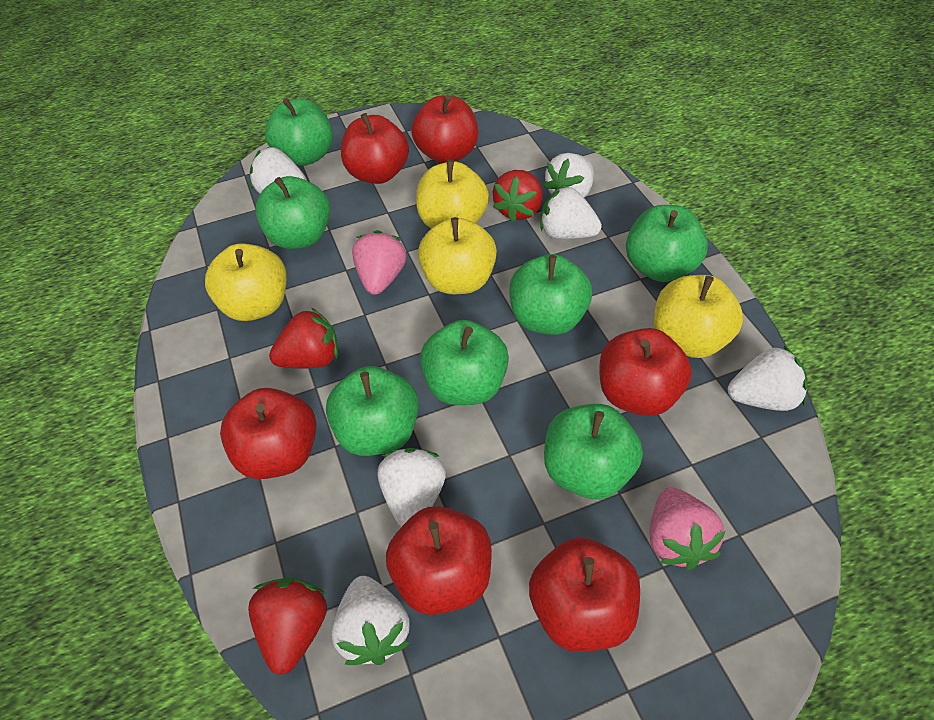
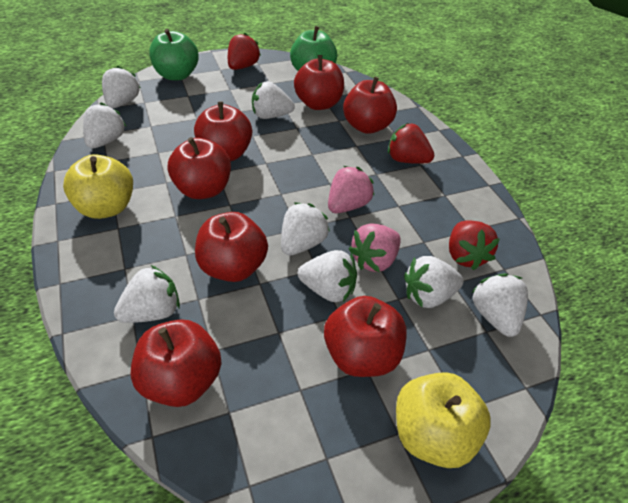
green apple: 7 -> 2
red apple: 6 -> 7
white strawberry: 6 -> 8
yellow apple: 4 -> 2

